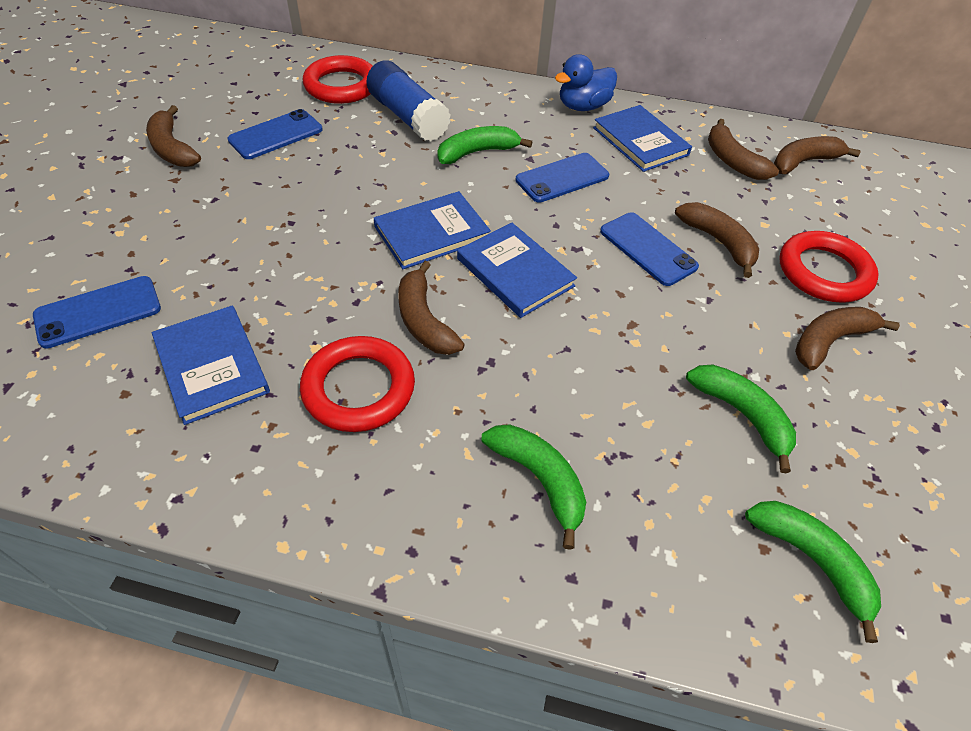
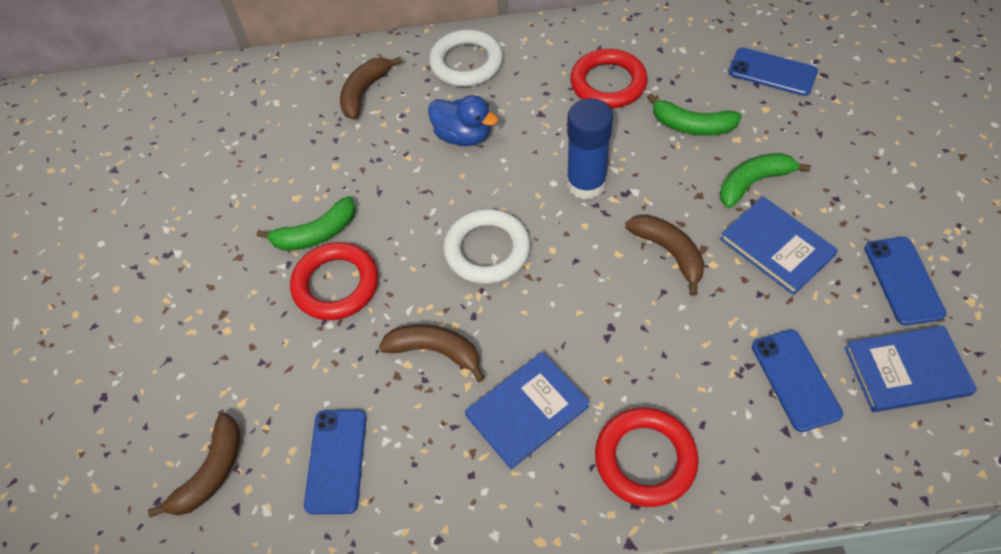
blue book: 4 -> 3
brown banana: 6 -> 4
green banana: 4 -> 3
white ring: 0 -> 2

